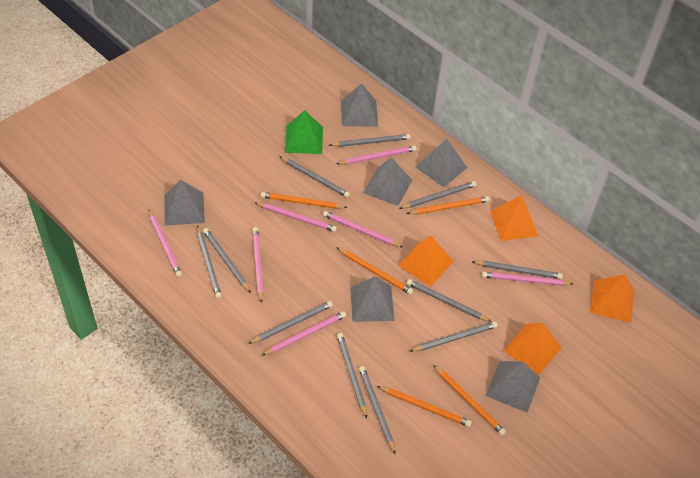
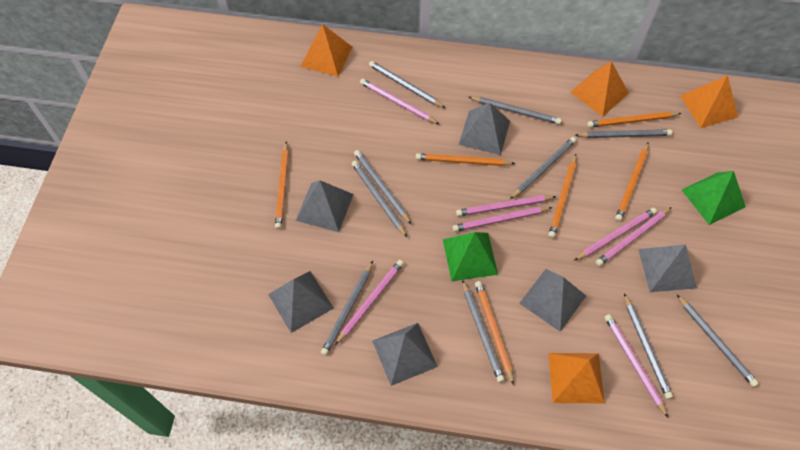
green pyramid: 1 -> 2
grey pencil: 11 -> 10
orange pencil: 5 -> 6

